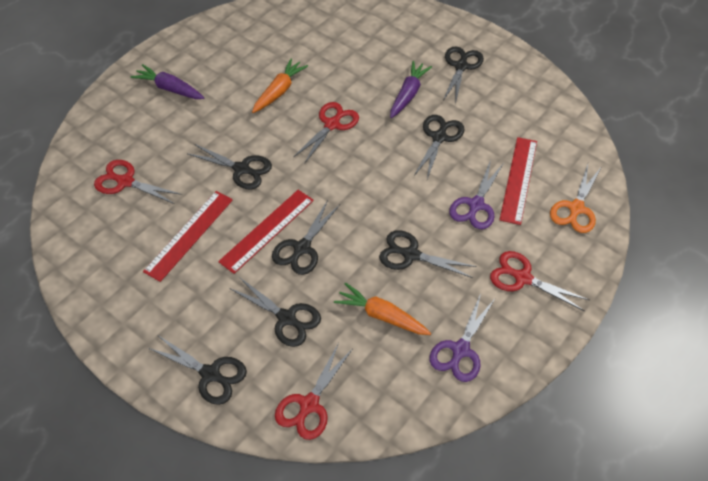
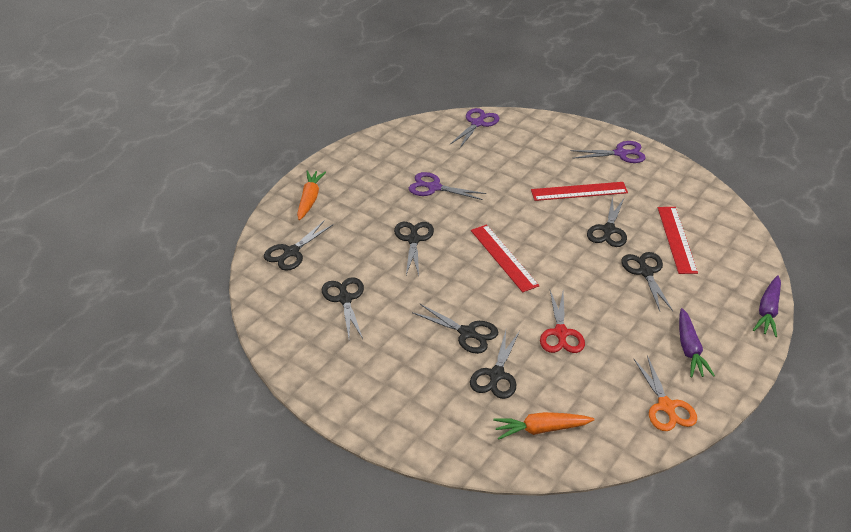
purple scissors: 2 -> 3
red scissors: 4 -> 1

